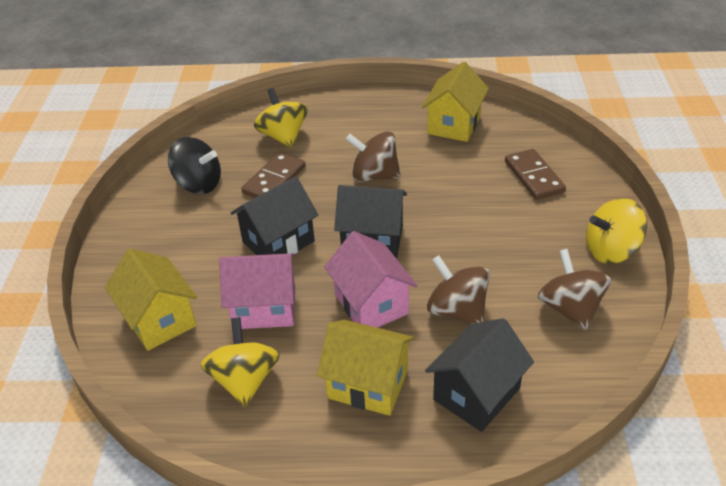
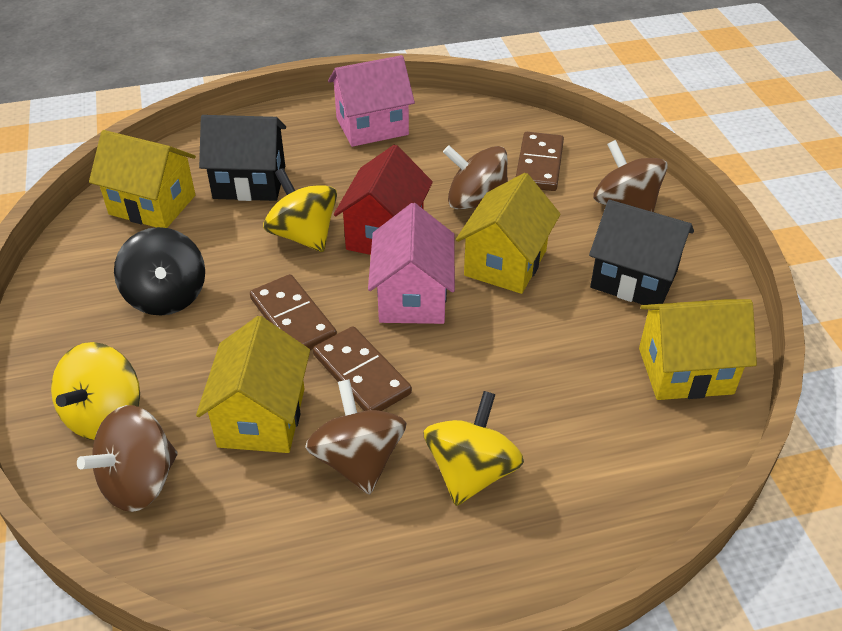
black house: 3 -> 2
brown domino: 2 -> 3
brown spinning top: 3 -> 4
red house: 0 -> 1
yellow house: 3 -> 4

